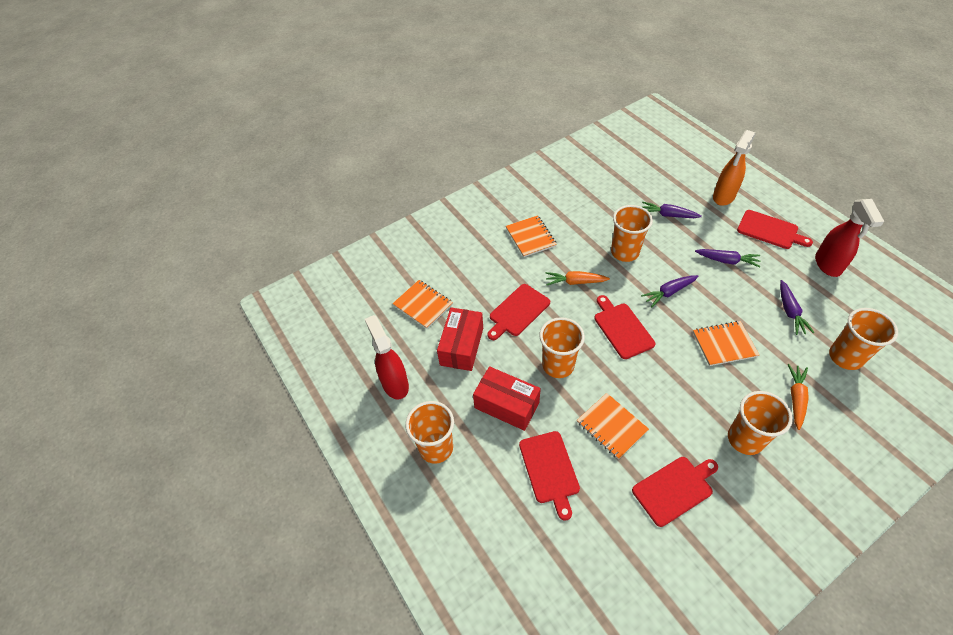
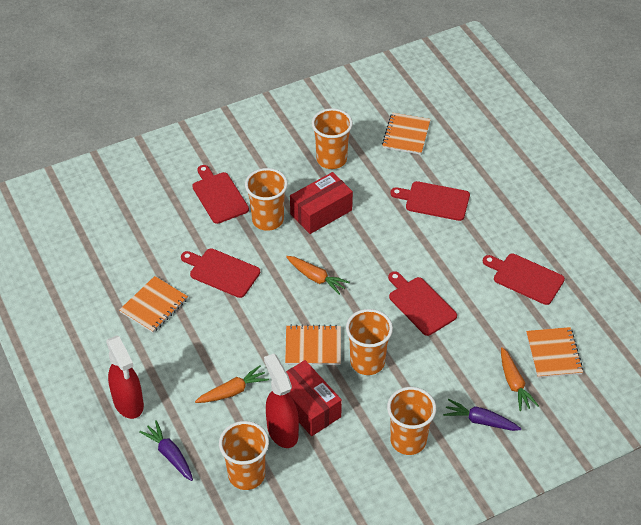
orange carrot: 2 -> 3
orange spray bottle: 1 -> 0
purple carrot: 4 -> 2

